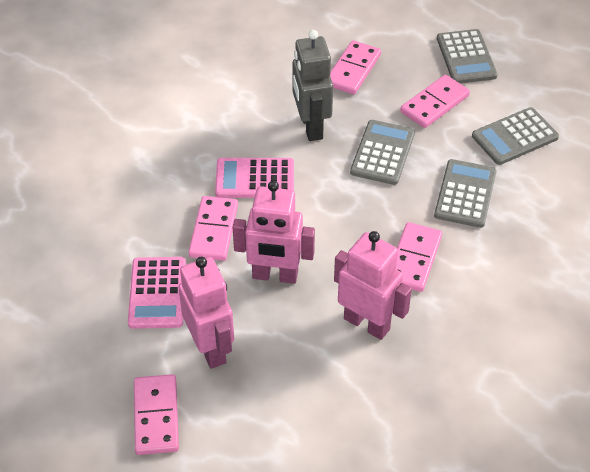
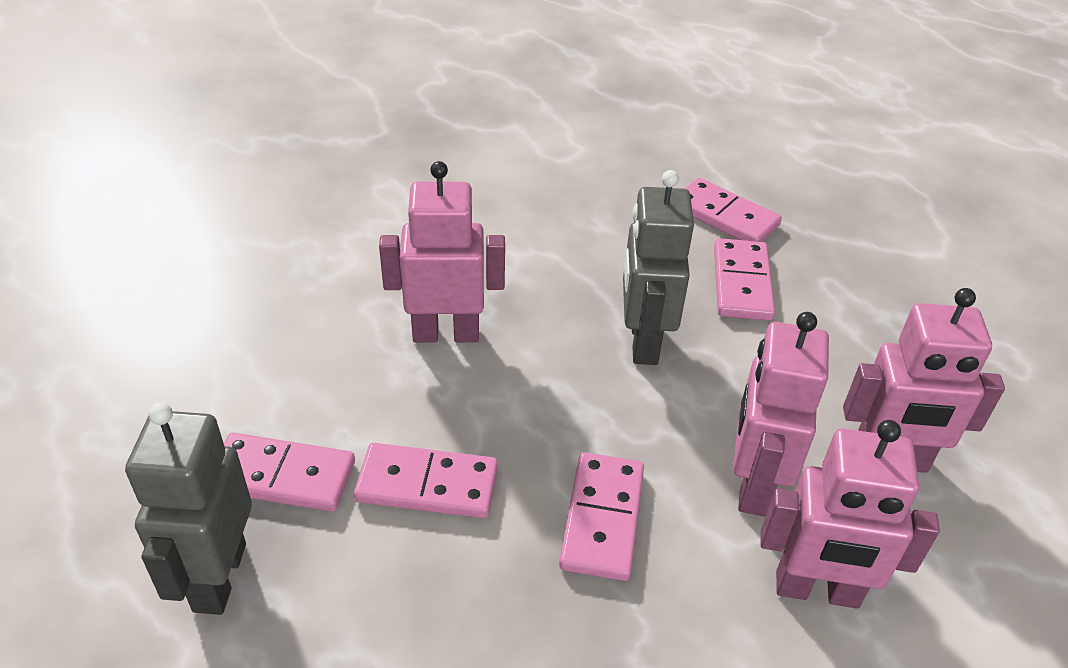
grey calculator: 4 -> 0
grey robot: 1 -> 2
pink calculator: 2 -> 0
pink robot: 3 -> 4

